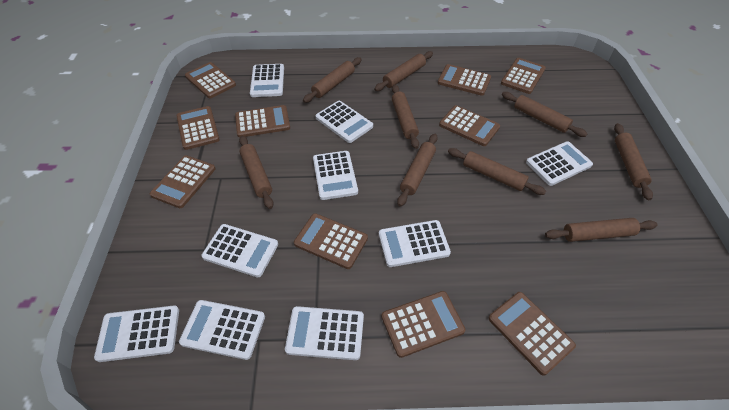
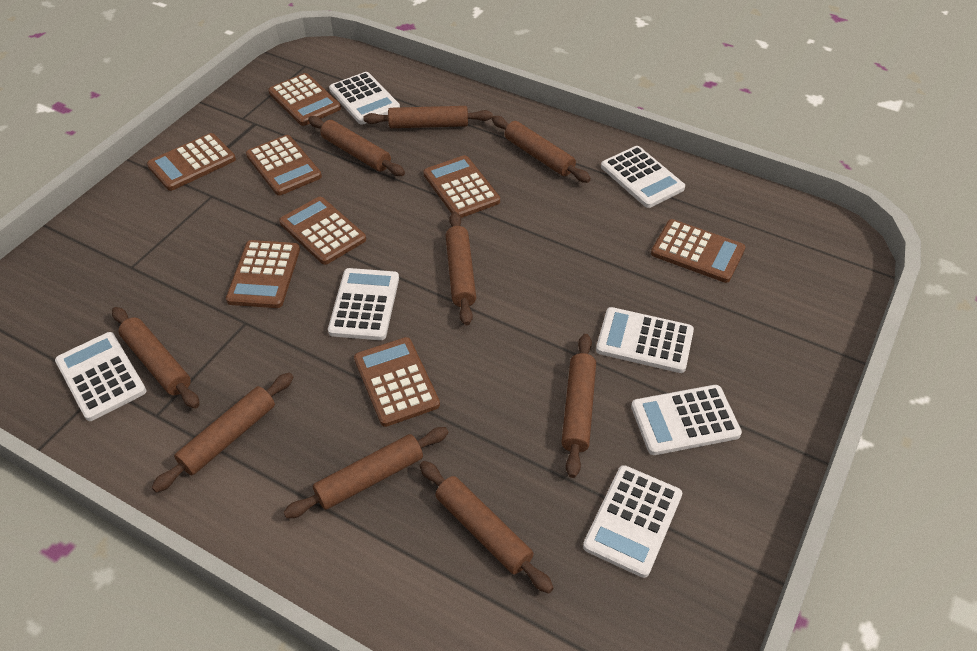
brown calculator: 10 -> 8
white calculator: 9 -> 7

